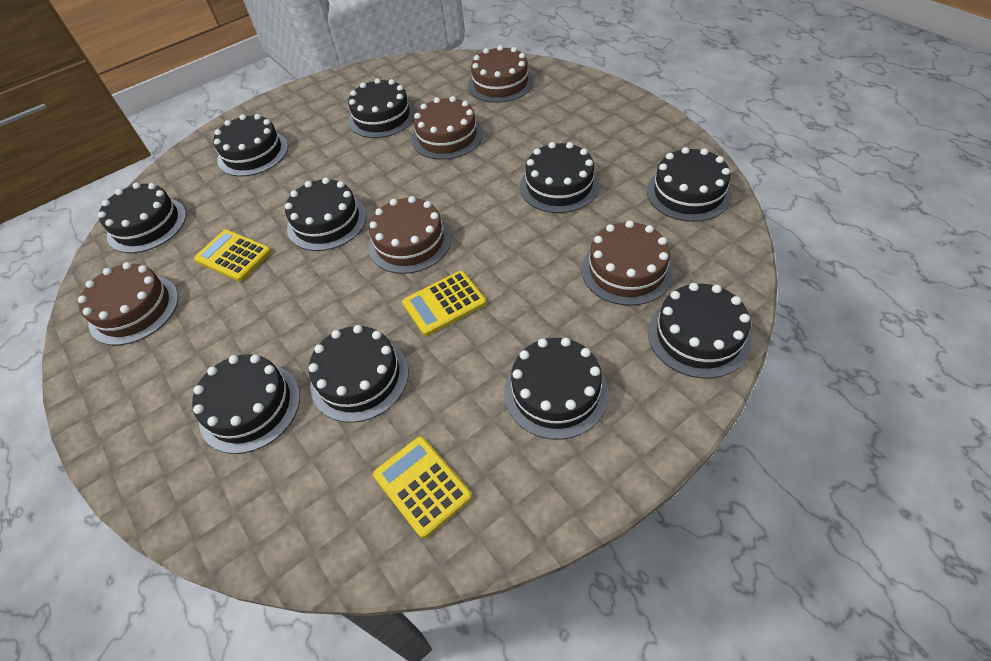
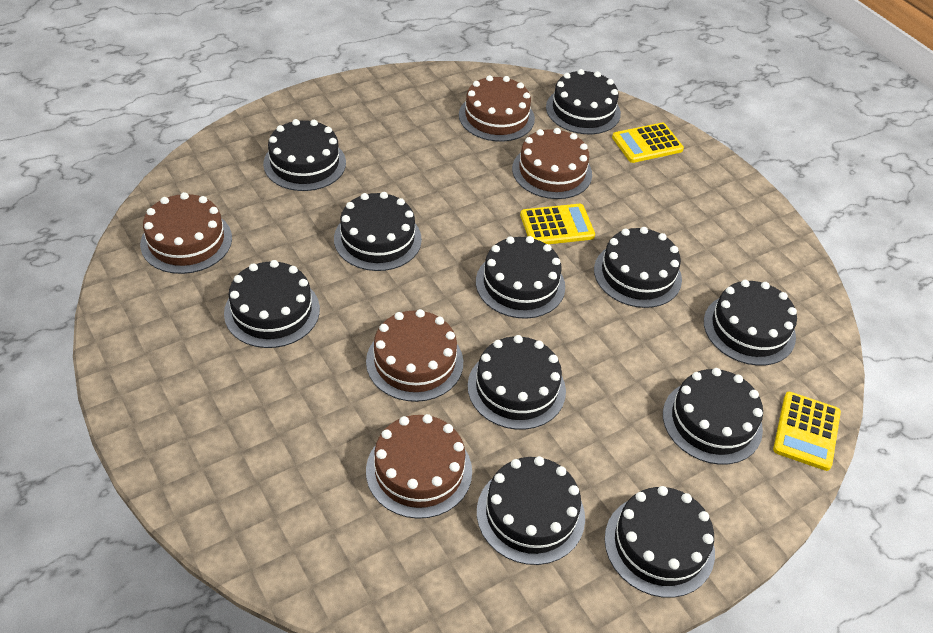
black cake: 10 -> 11

